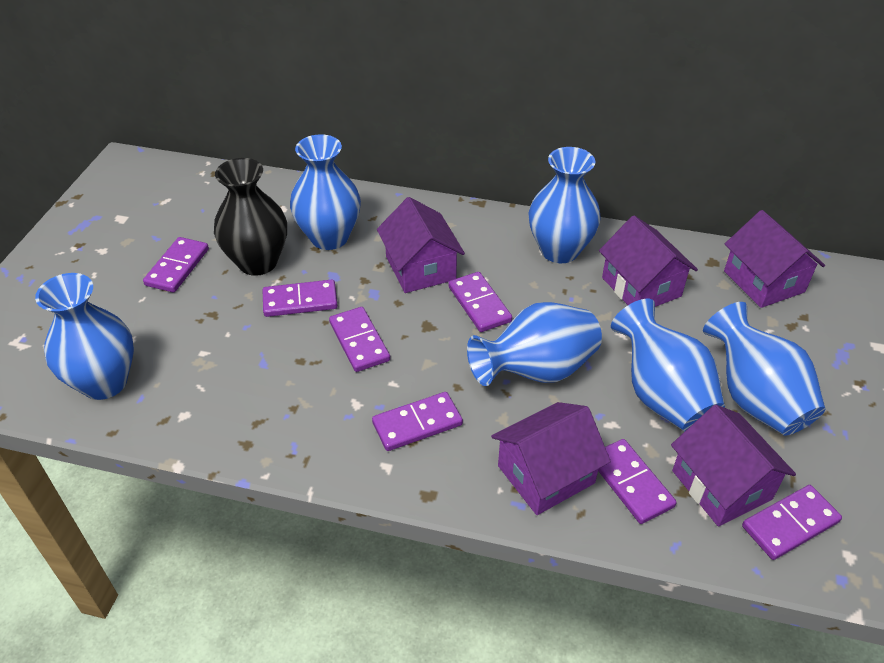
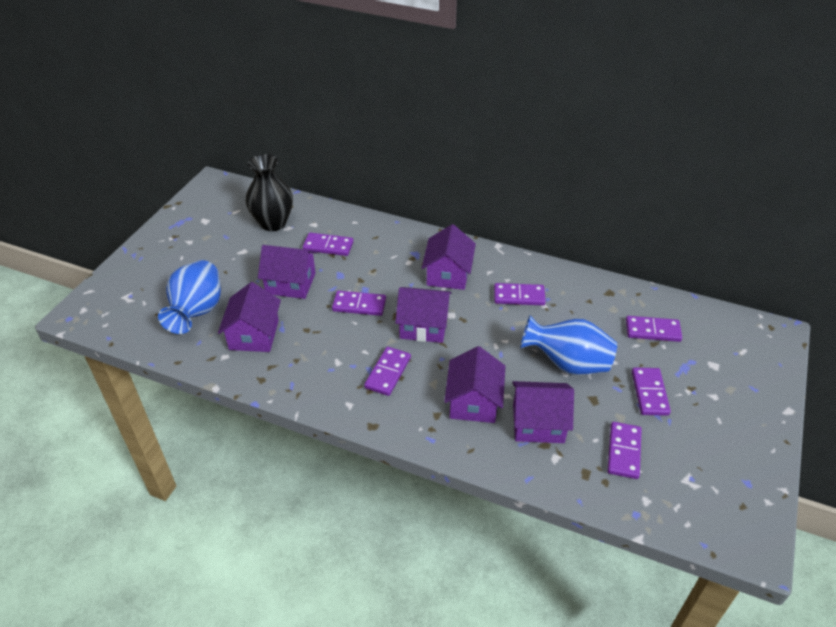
blue vase: 6 -> 2
purple house: 5 -> 6

